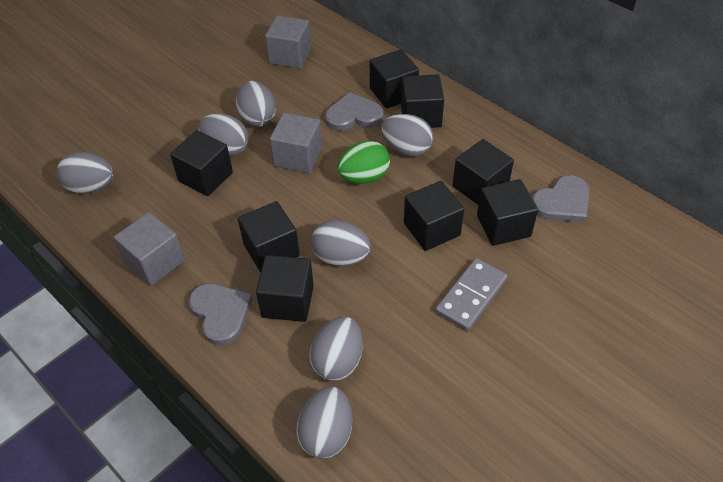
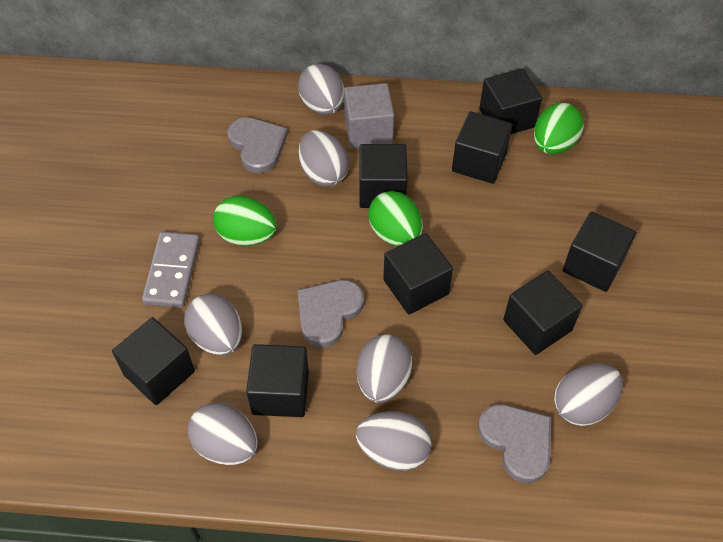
green egg: 1 -> 3
grey cube: 3 -> 1

